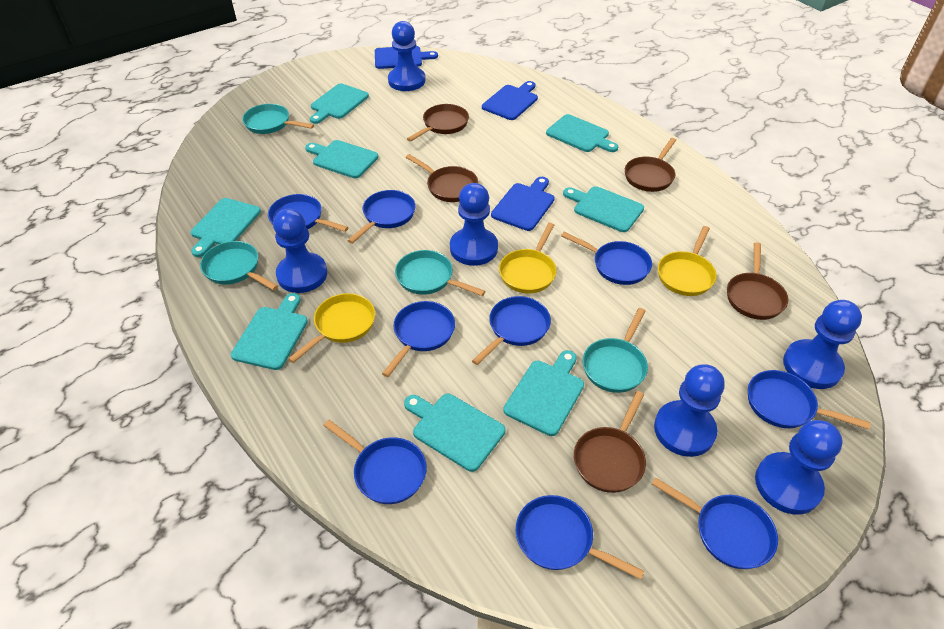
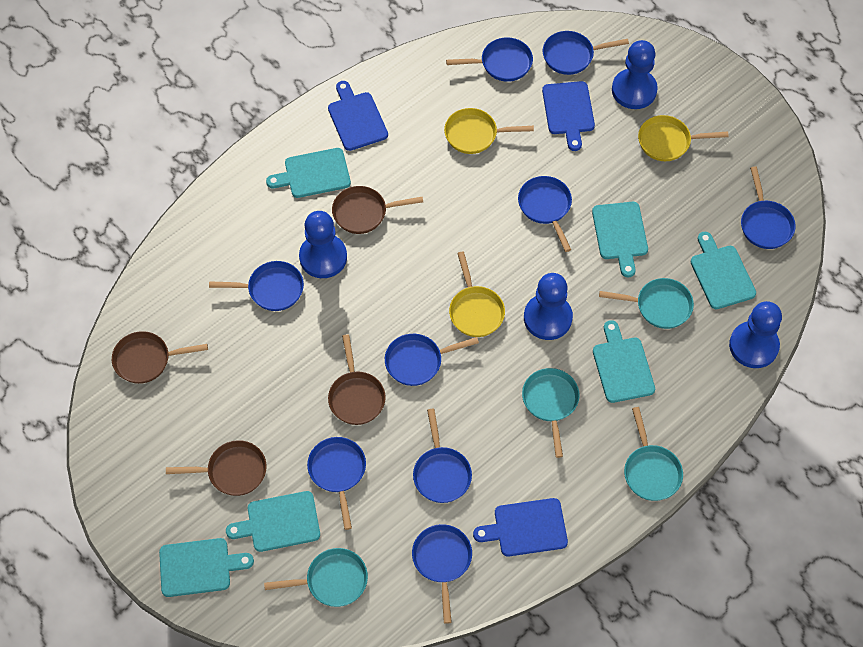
blue pawn: 6 -> 4
brown pan: 5 -> 4
turquoise cutting board: 8 -> 6

